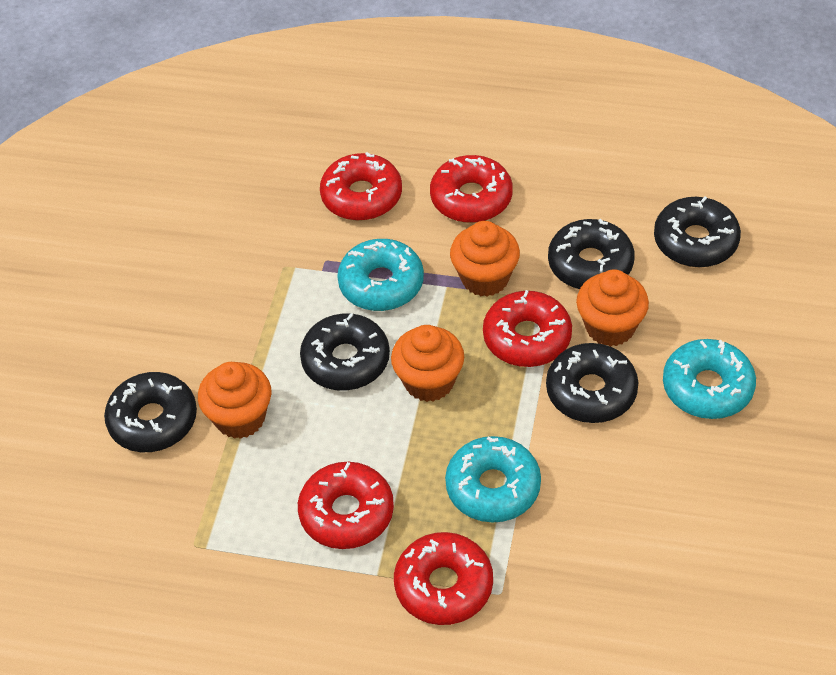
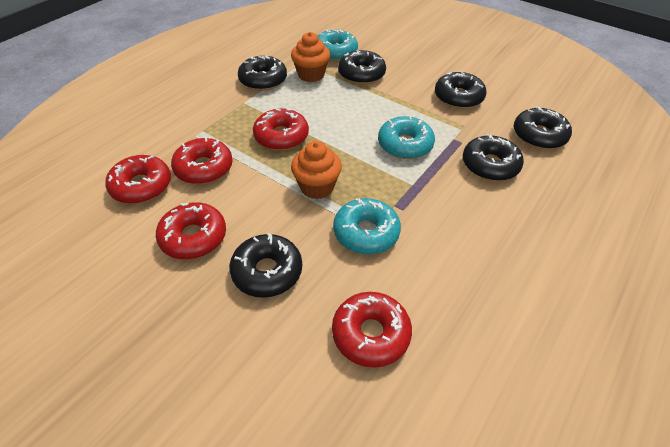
black donut: 5 -> 6
orange cupcake: 4 -> 2

